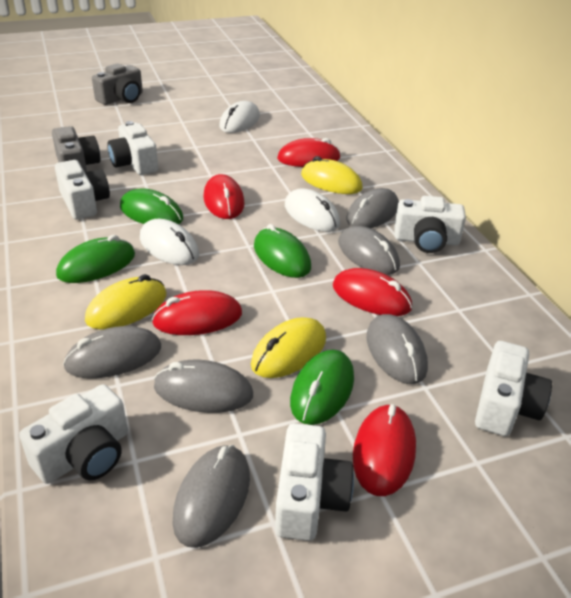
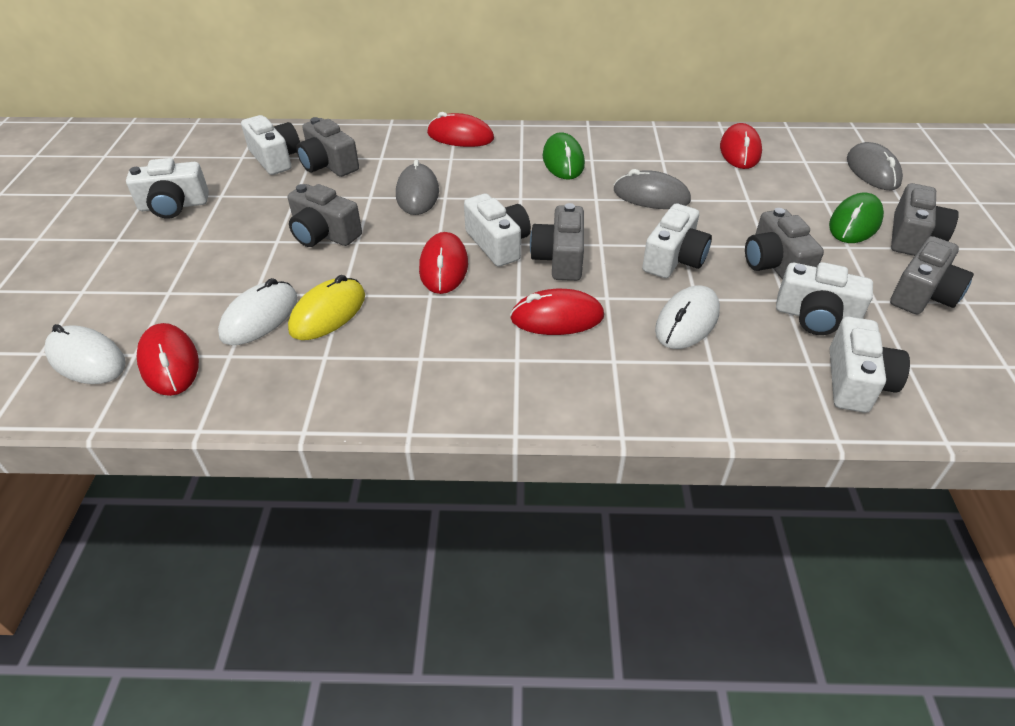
green mouse: 4 -> 2
grey camera: 2 -> 6
grey mouse: 6 -> 3
yellow mouse: 3 -> 1

